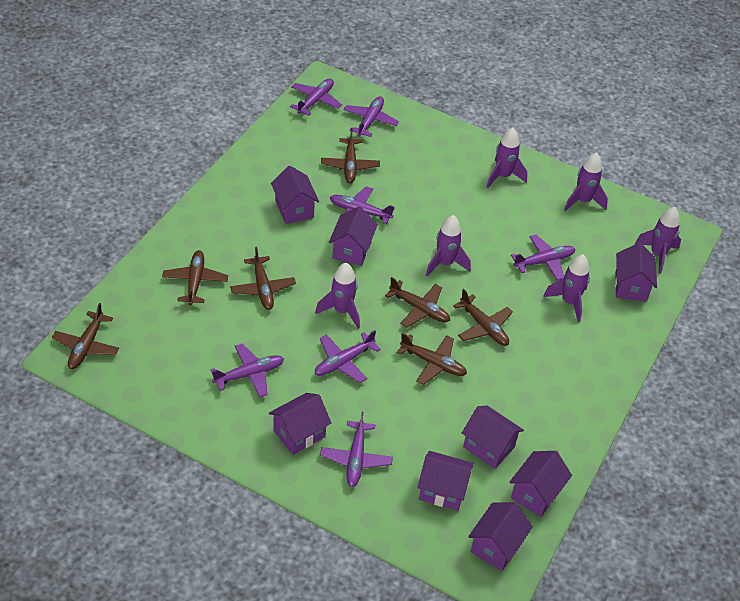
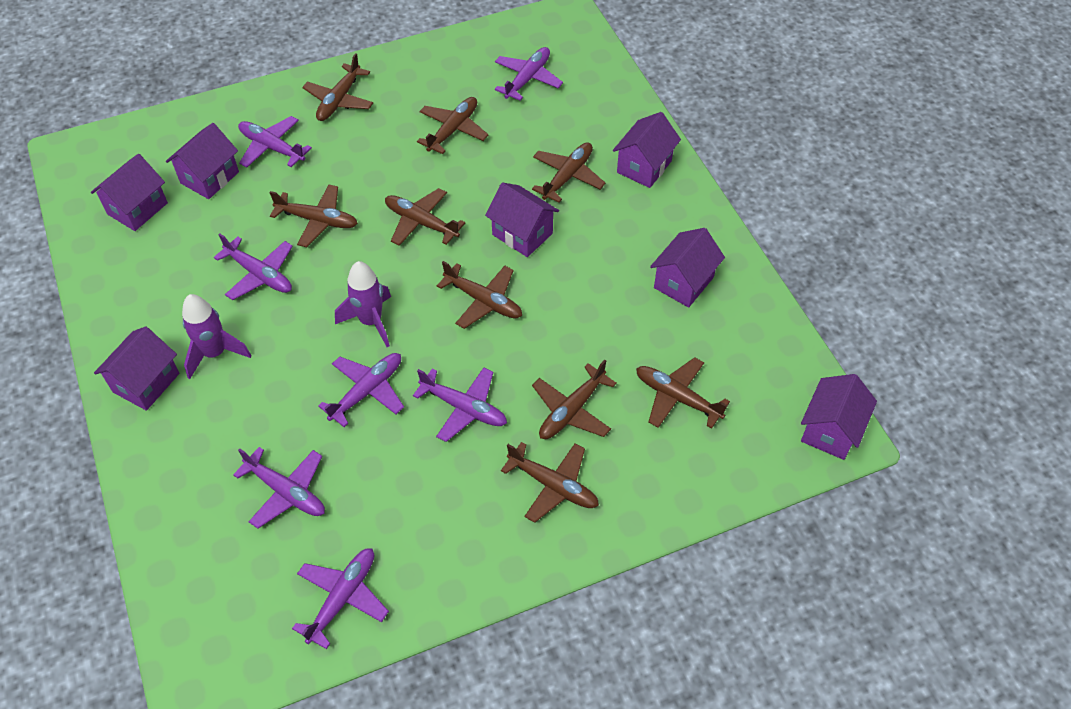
brown plane: 7 -> 9
purple house: 8 -> 7
purple rocket: 6 -> 2

